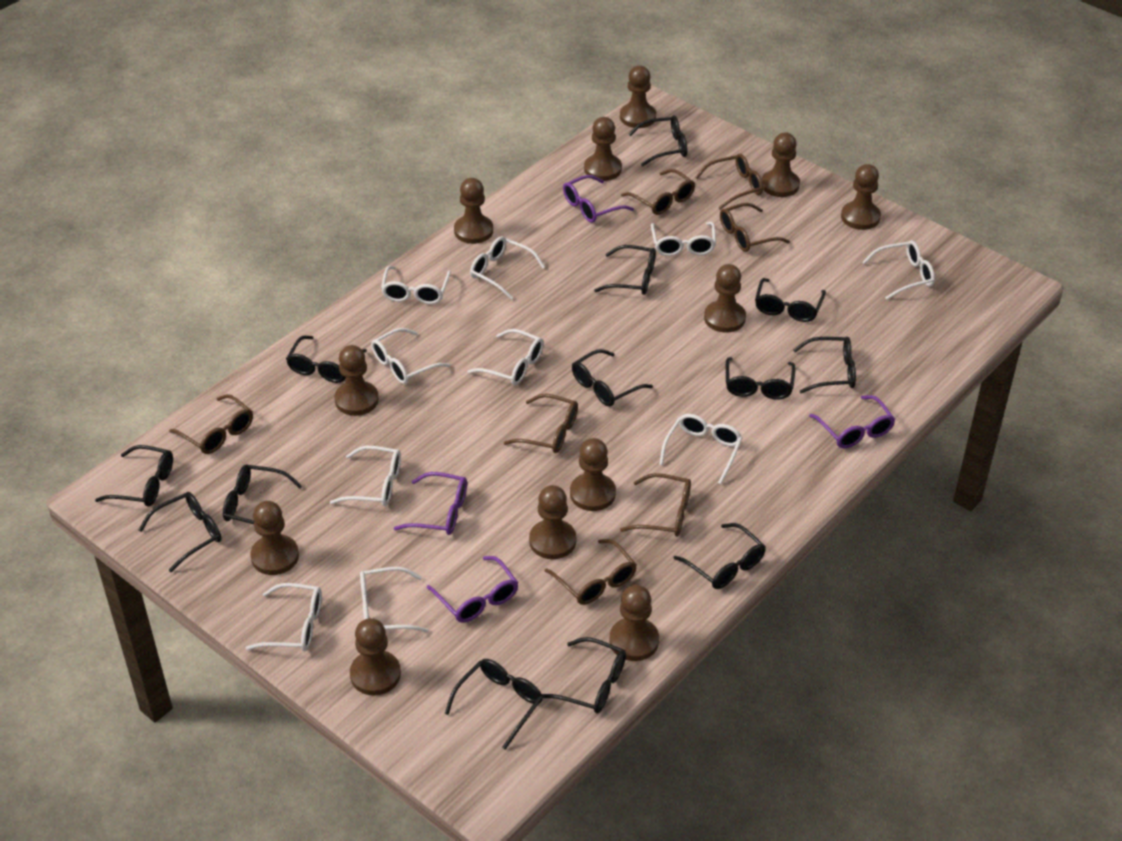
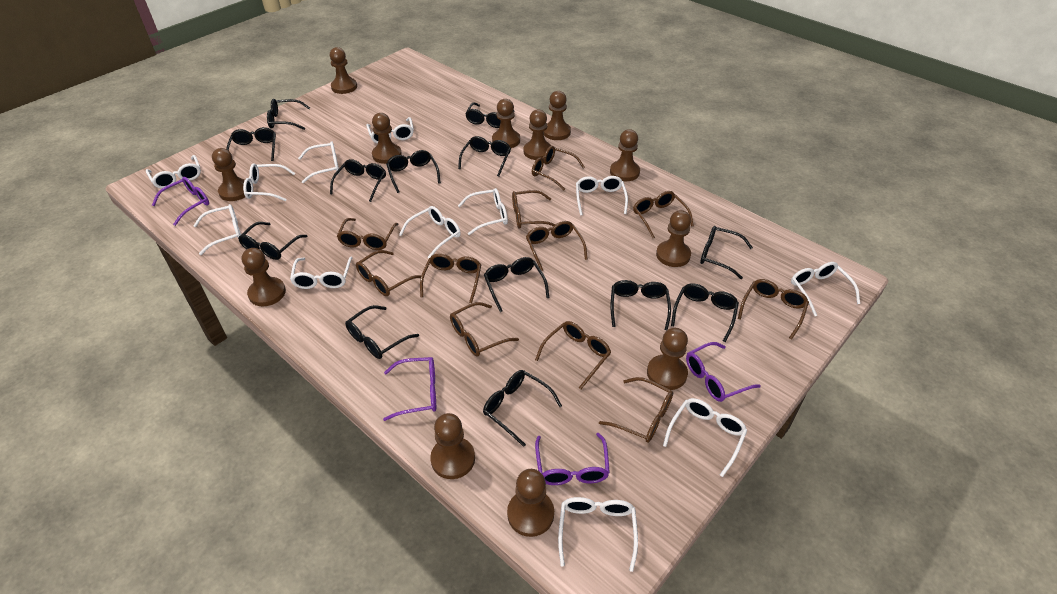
brown glasses: 7 -> 11
white glasses: 10 -> 12

